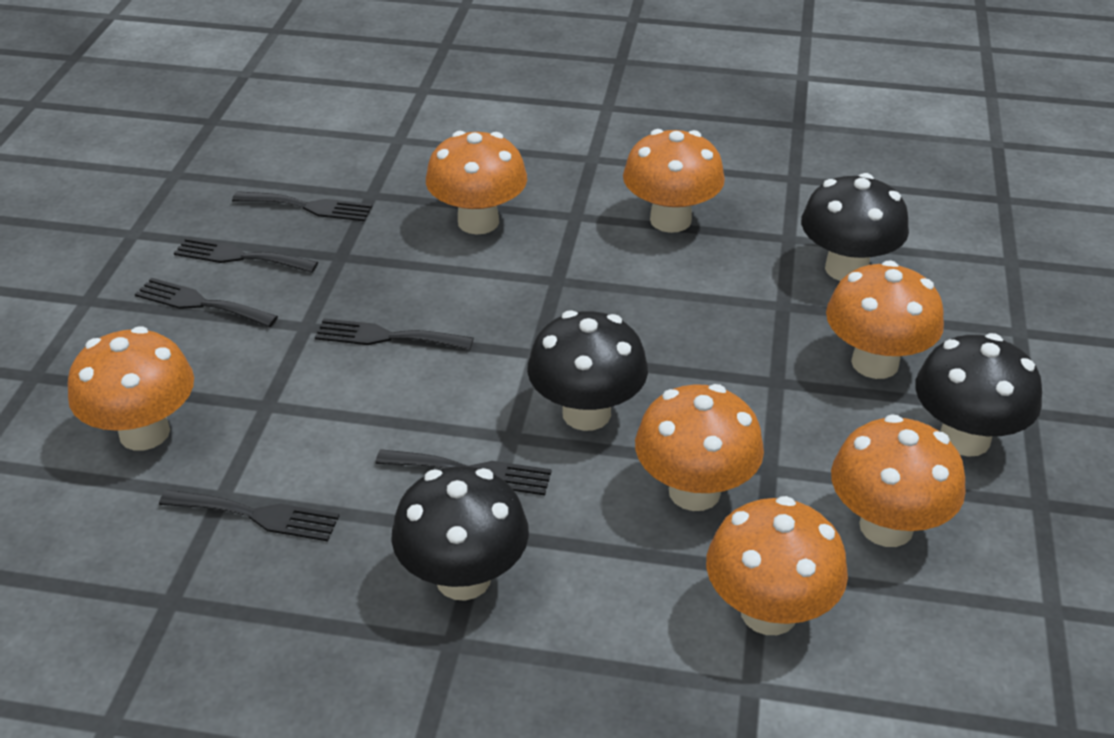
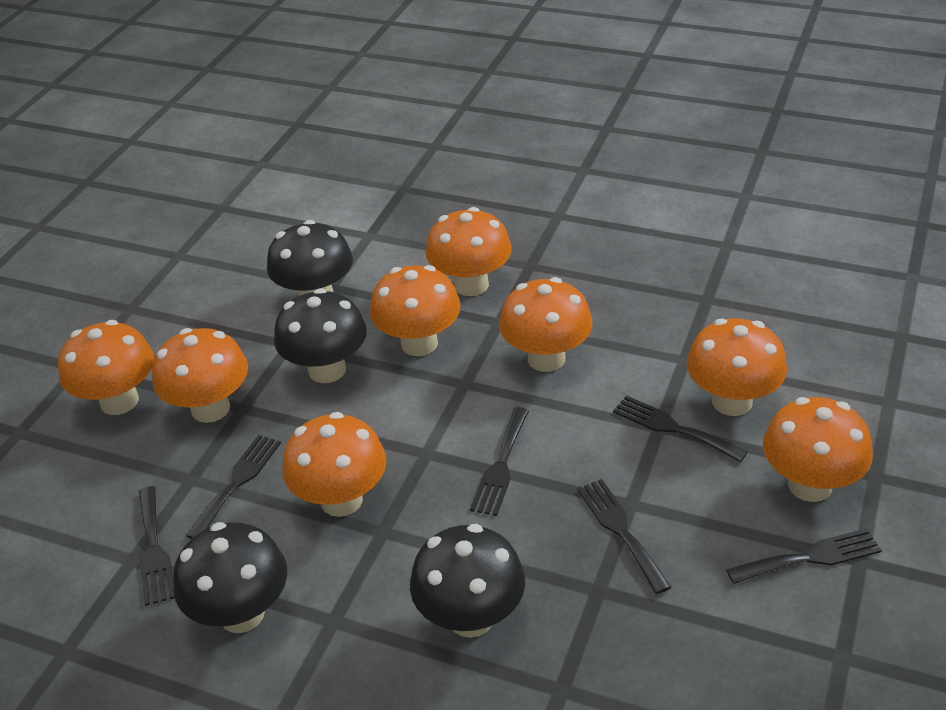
orange mushroom: 7 -> 8

